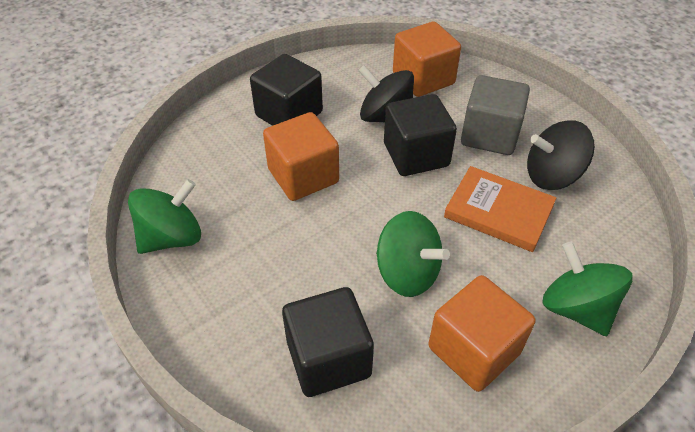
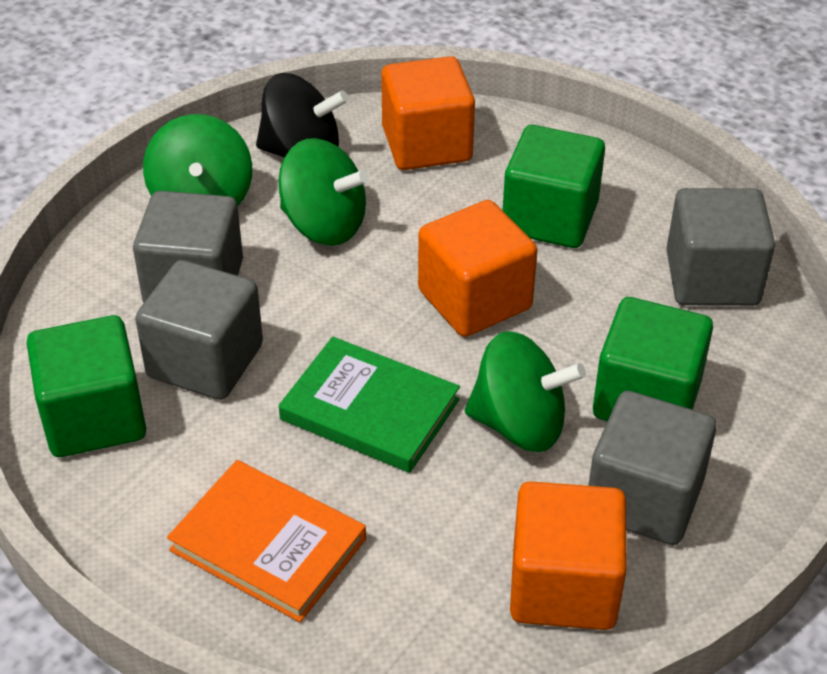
black cube: 3 -> 0
black spinning top: 2 -> 1
green book: 0 -> 1
green cube: 0 -> 3
grey cube: 1 -> 4

